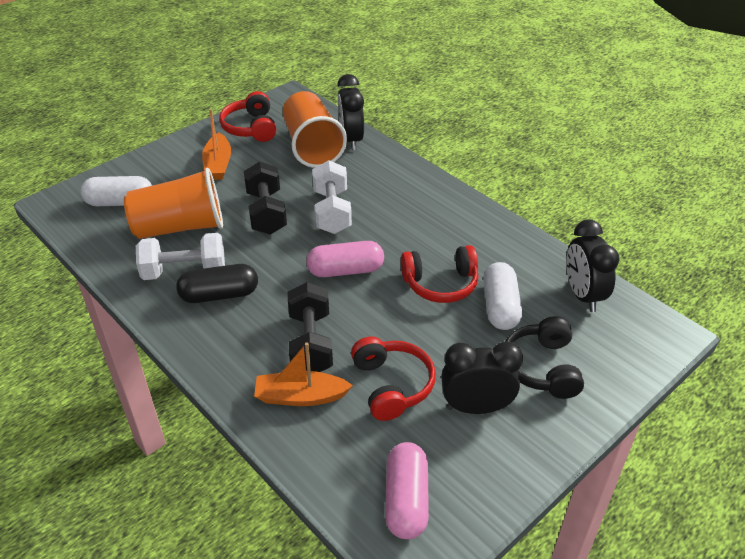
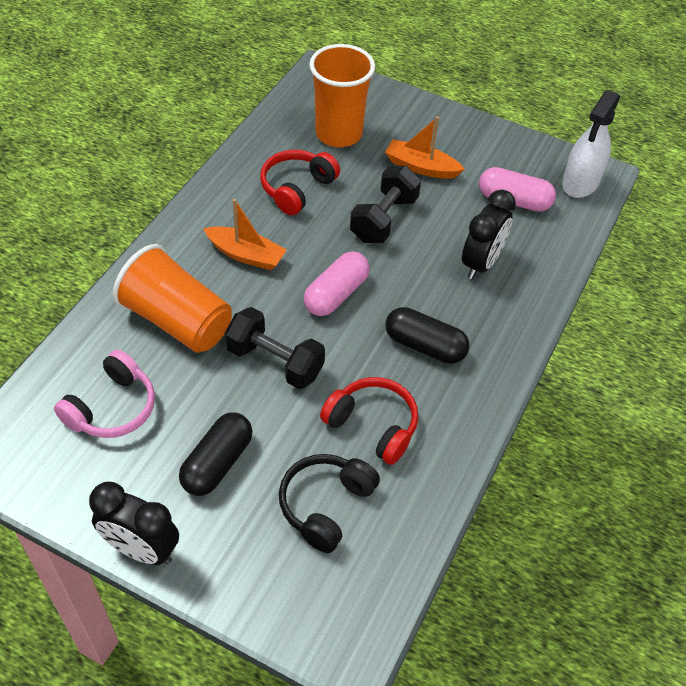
black capsule: 1 -> 2
black clock: 3 -> 2
pink headphones: 0 -> 1
red headphones: 3 -> 2
white capsule: 2 -> 0
white dumbbell: 2 -> 0
white spray bottle: 0 -> 1

